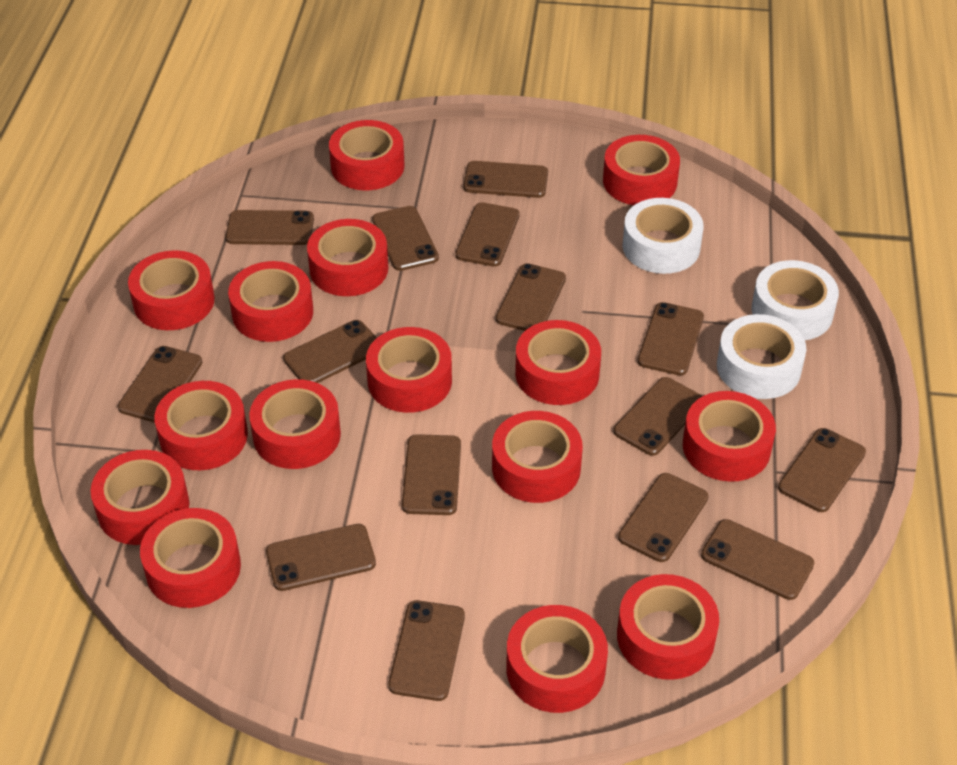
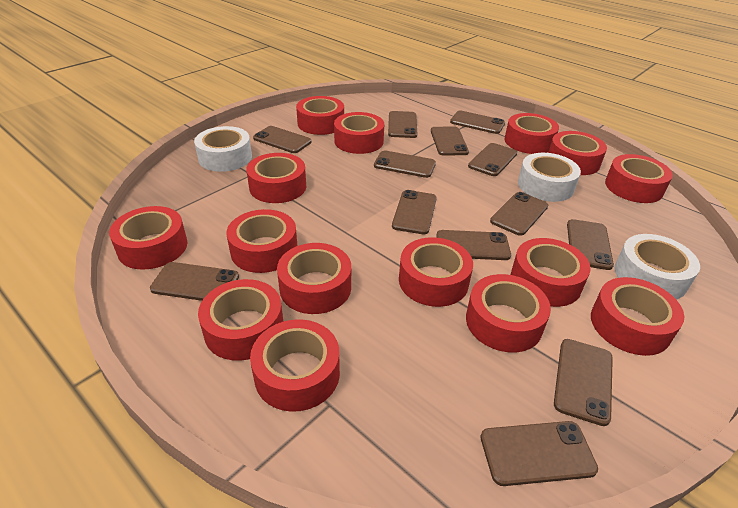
brown phone: 15 -> 13

